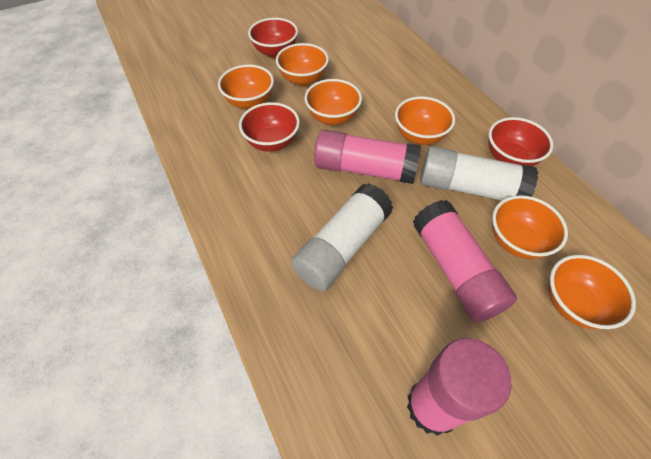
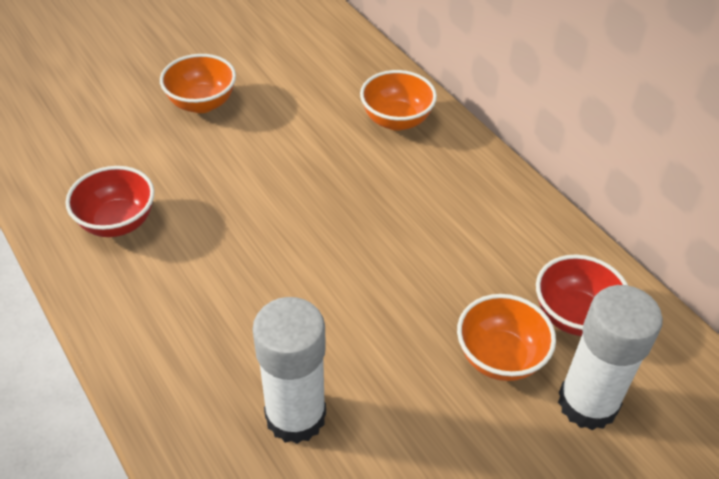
orange bowl: 6 -> 3
pink glue stick: 3 -> 0
red bowl: 3 -> 2

